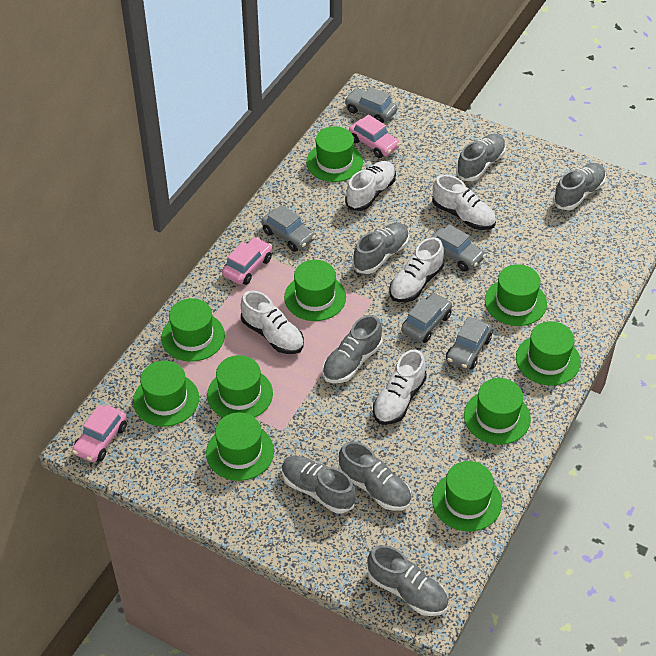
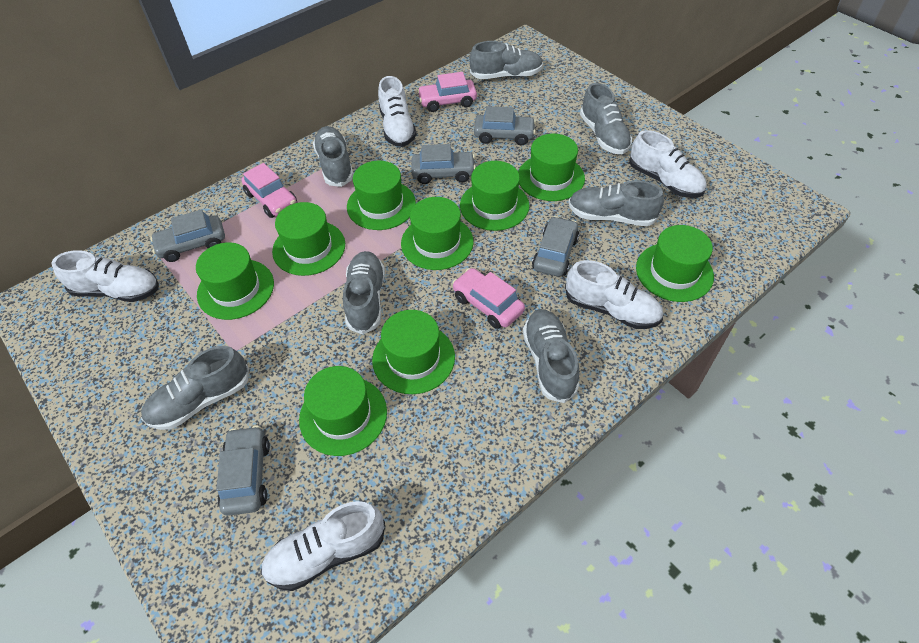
green hat: 10 -> 9

